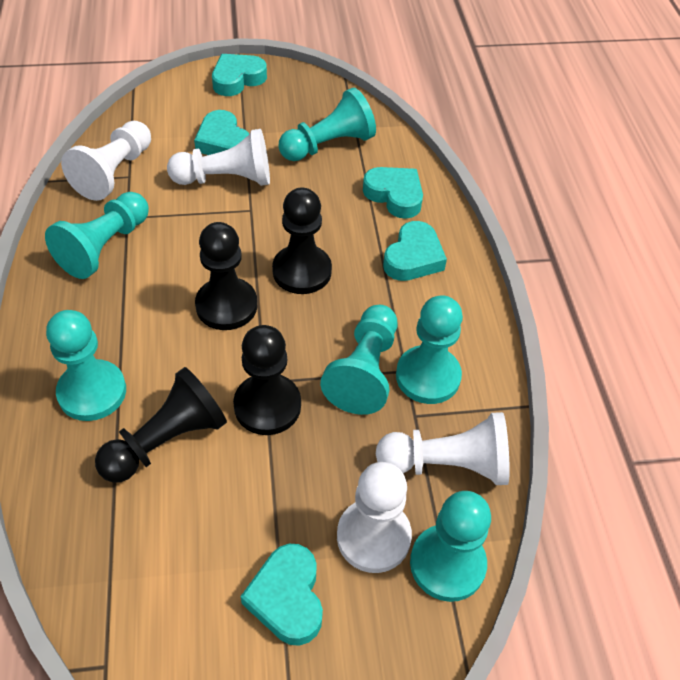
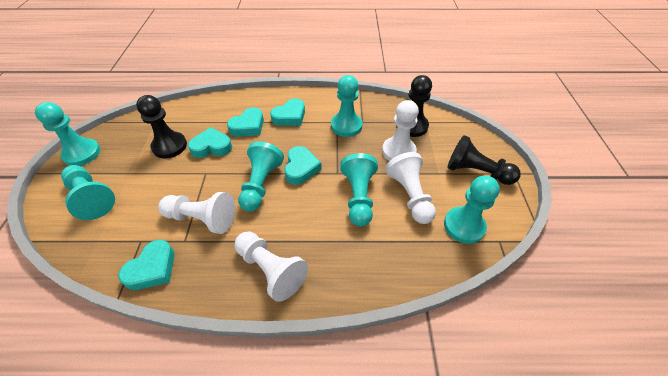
black pawn: 4 -> 3

